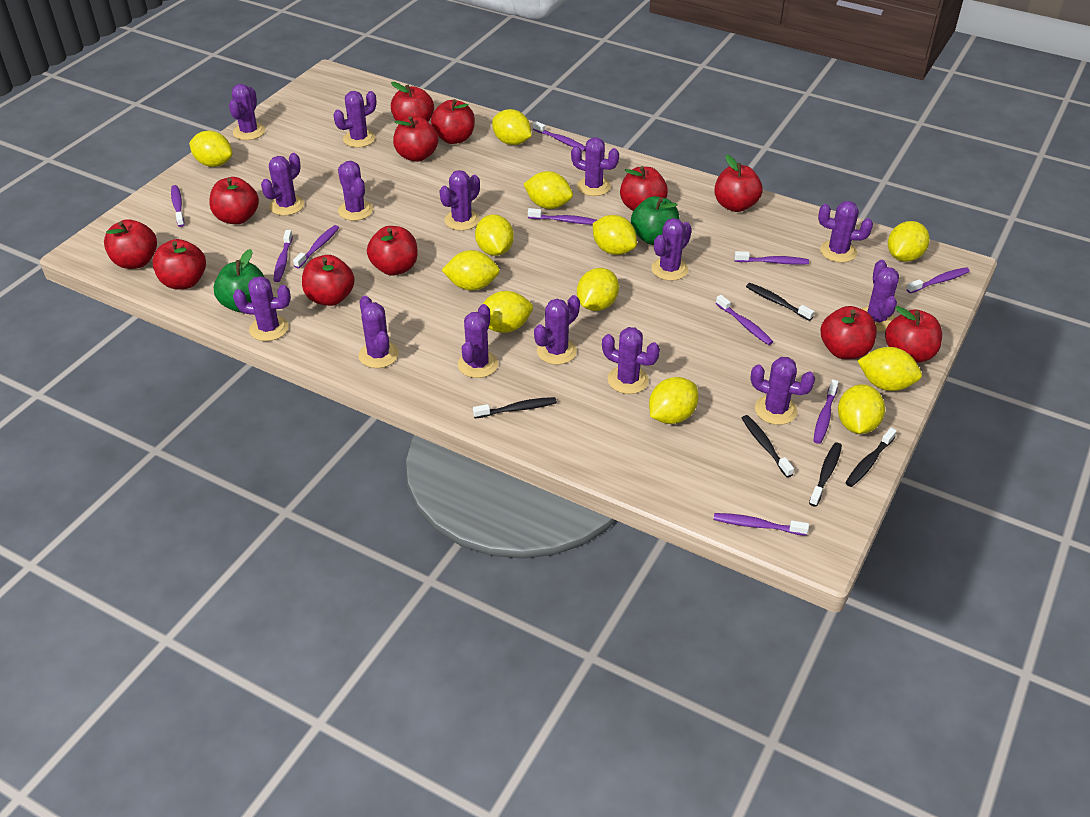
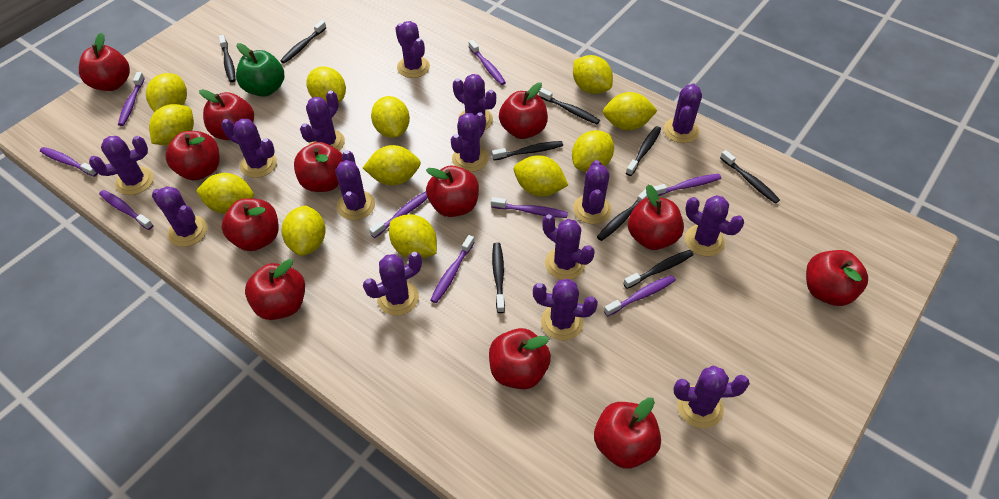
black toothbrush: 5 -> 9
green apple: 2 -> 1
purple toothbrush: 10 -> 9

